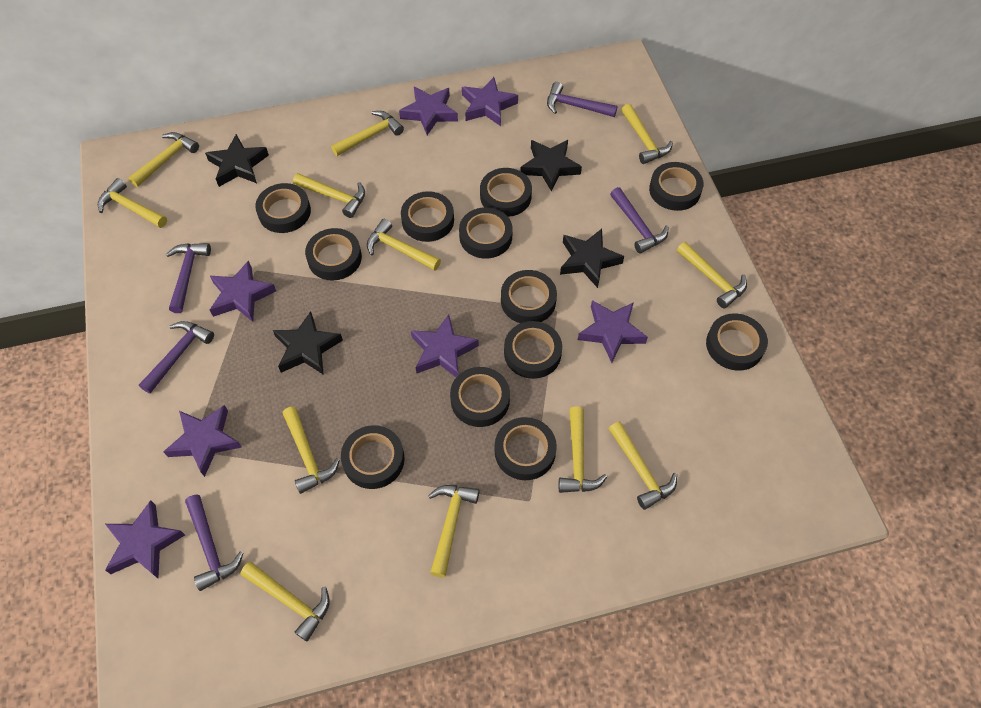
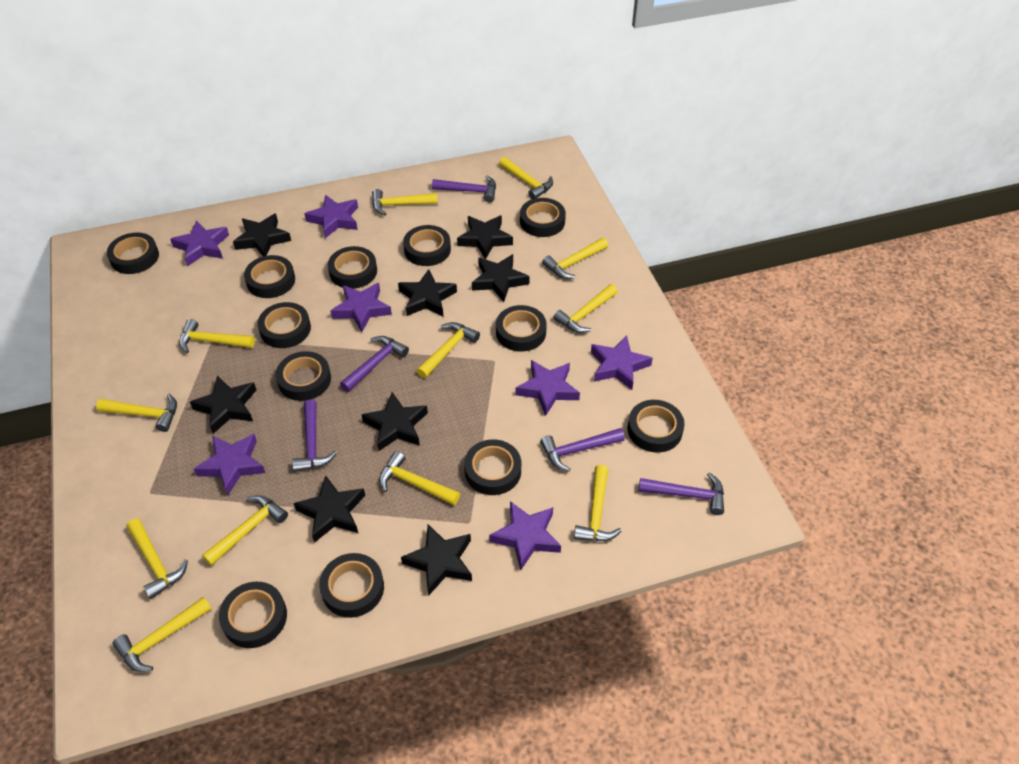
black star: 4 -> 8

